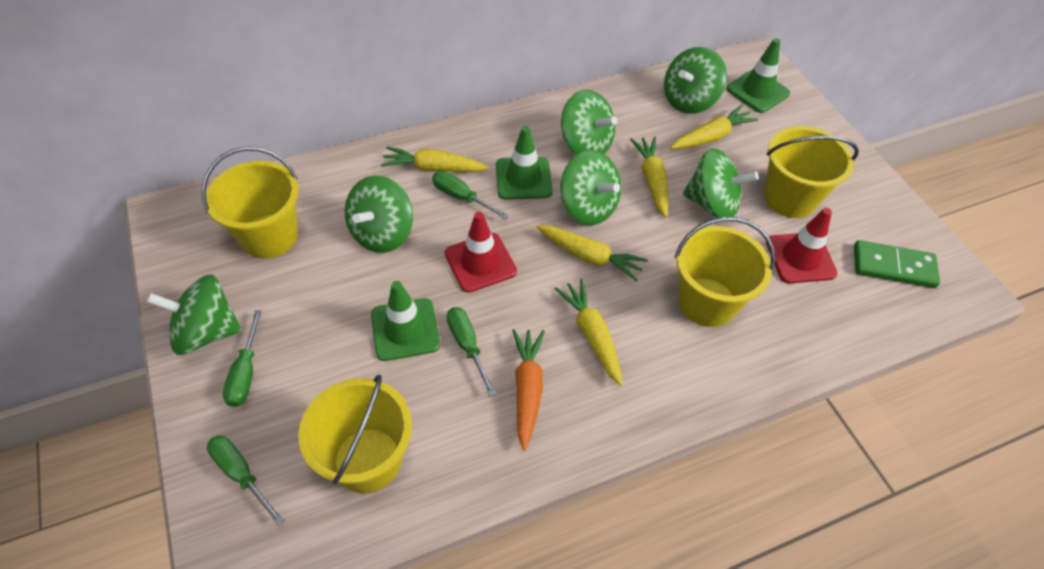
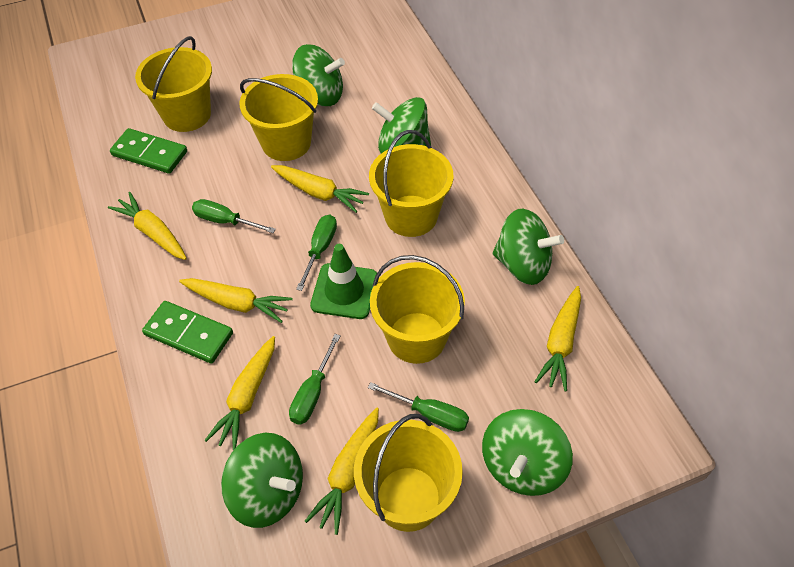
green domino: 1 -> 2
green spinning top: 6 -> 5
green traffic cone: 3 -> 1
orange carrot: 1 -> 0
red traffic cone: 2 -> 0
yellow bucket: 4 -> 5
yellow carrot: 5 -> 6

